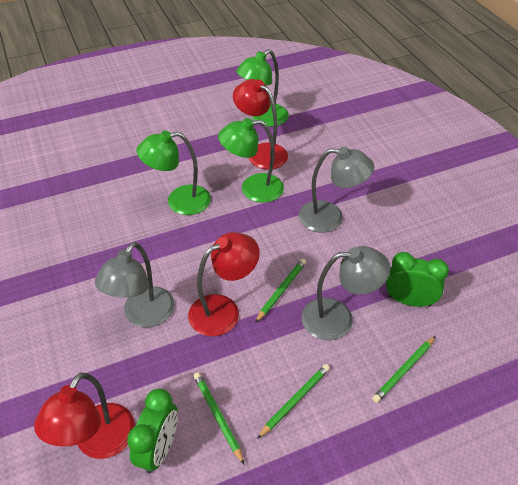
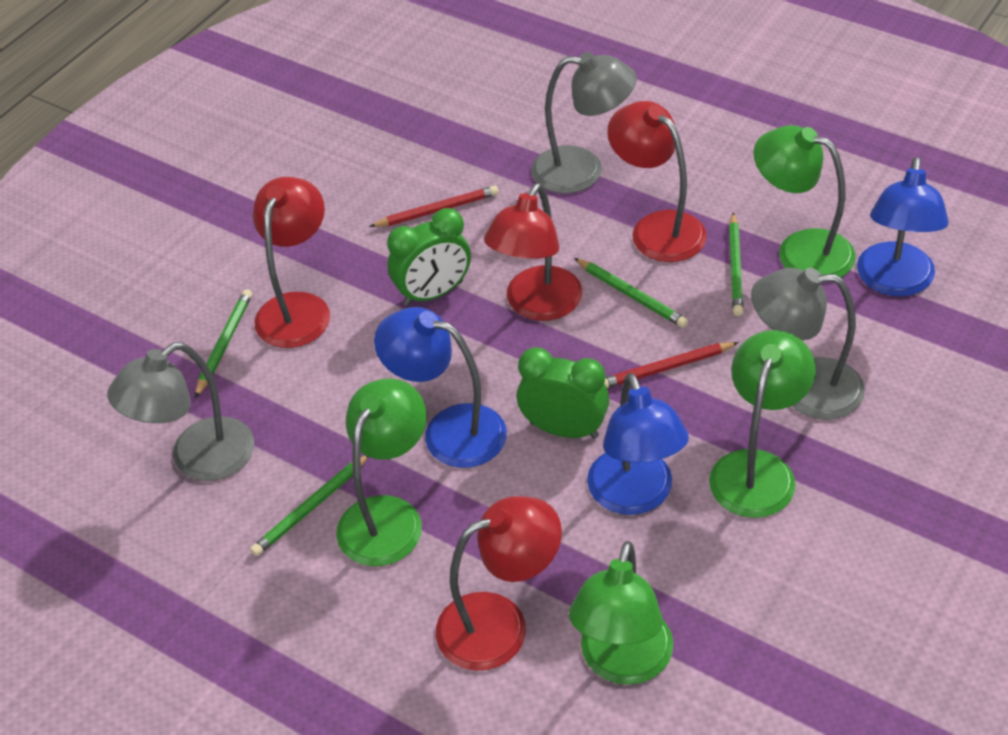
blue lamp: 0 -> 3
green lamp: 3 -> 4
red lamp: 3 -> 4
red pencil: 0 -> 2

